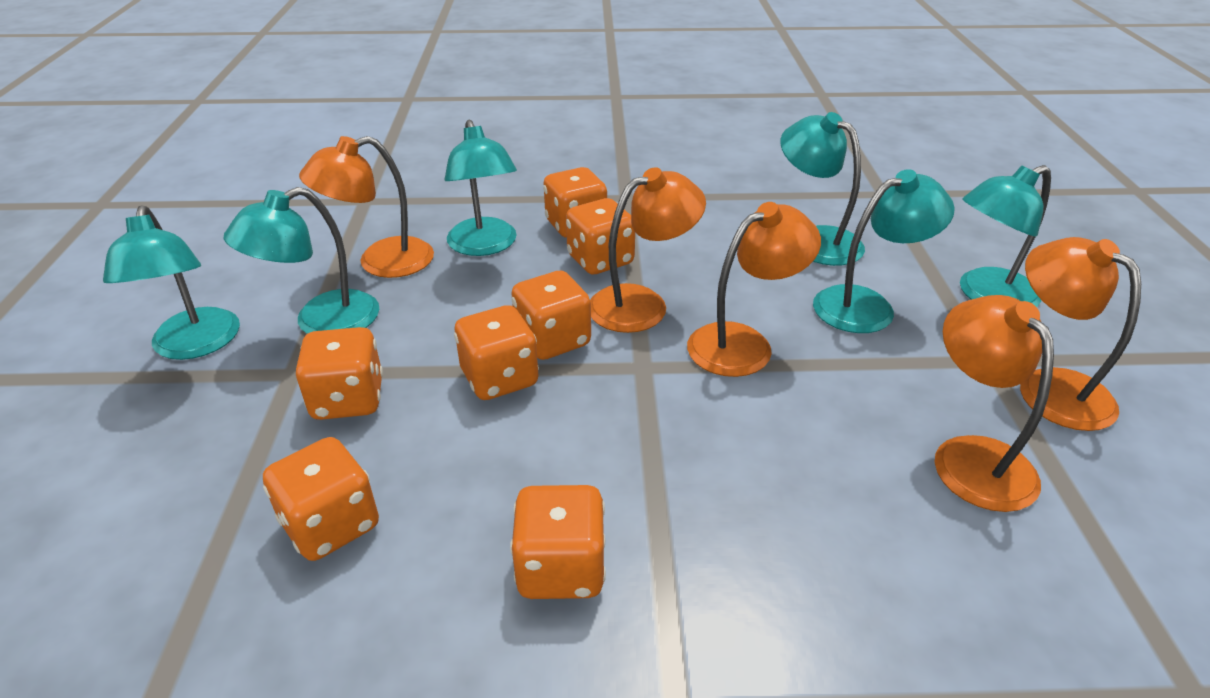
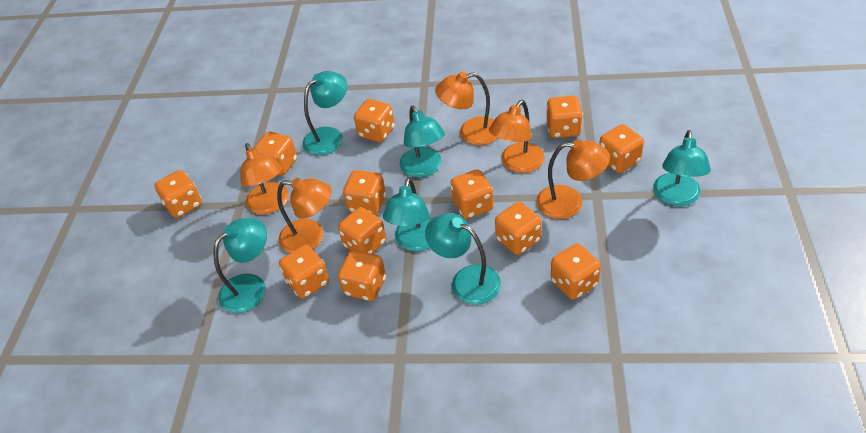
orange dice: 7 -> 12

